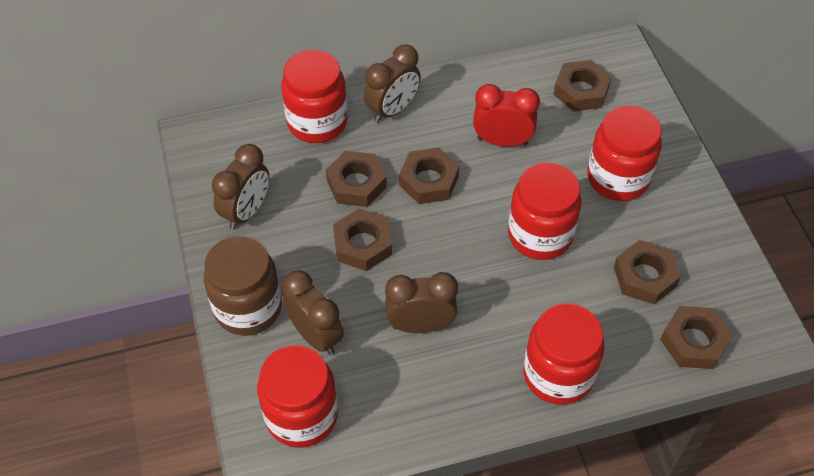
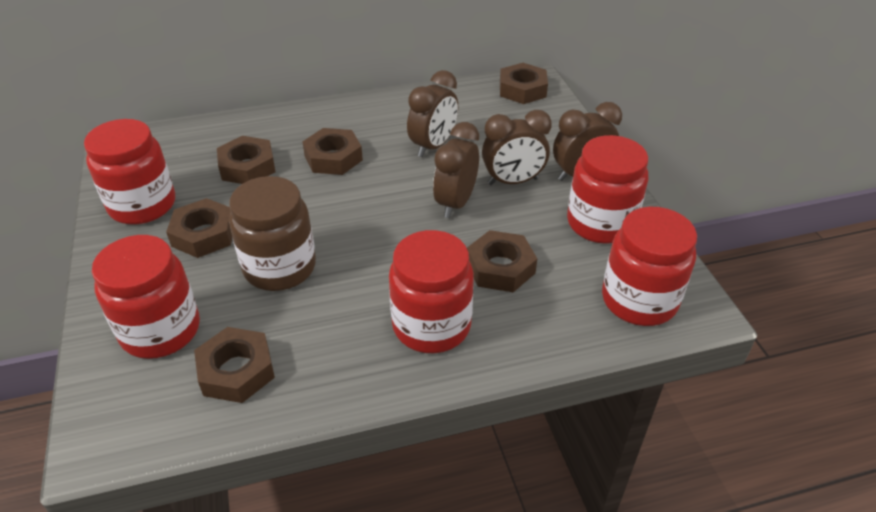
red clock: 1 -> 0

